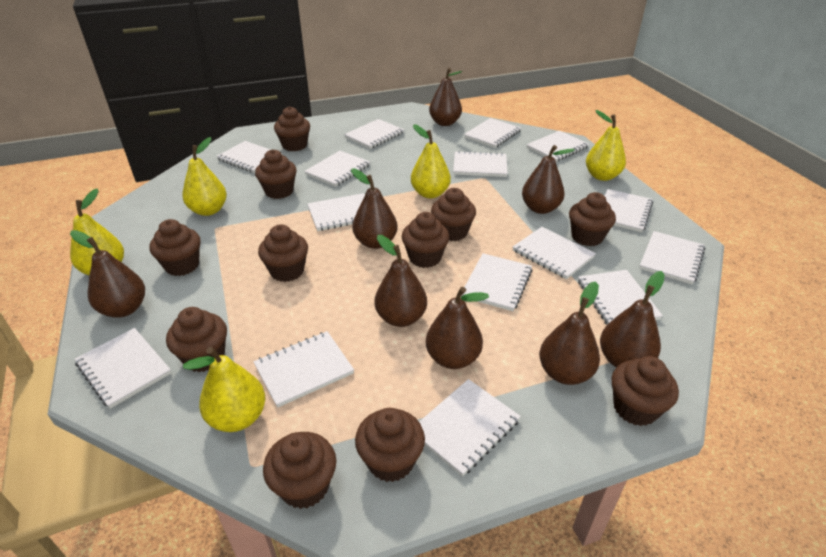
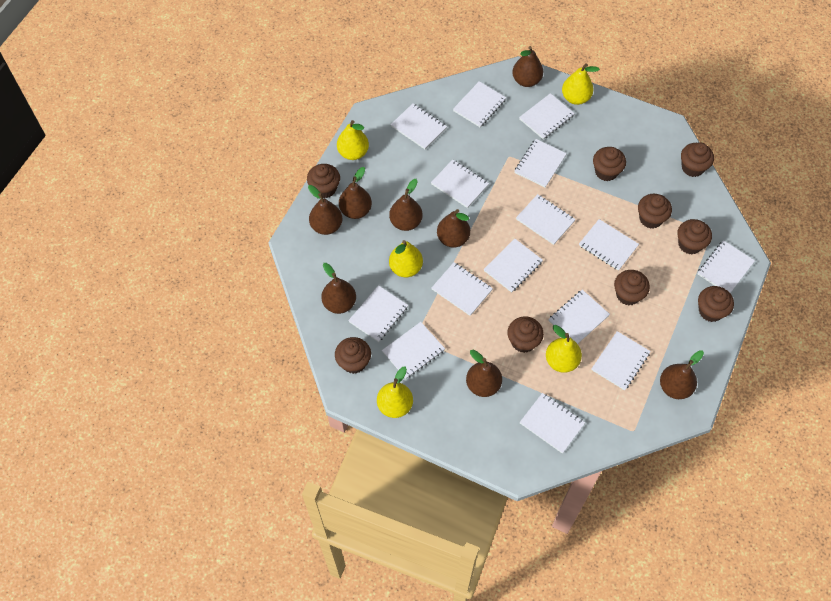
brown cupcake: 11 -> 9

